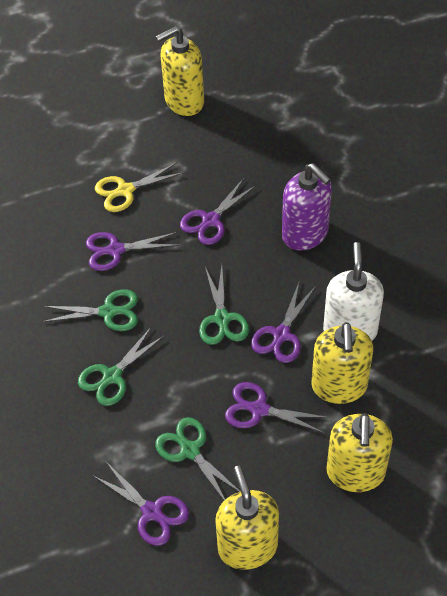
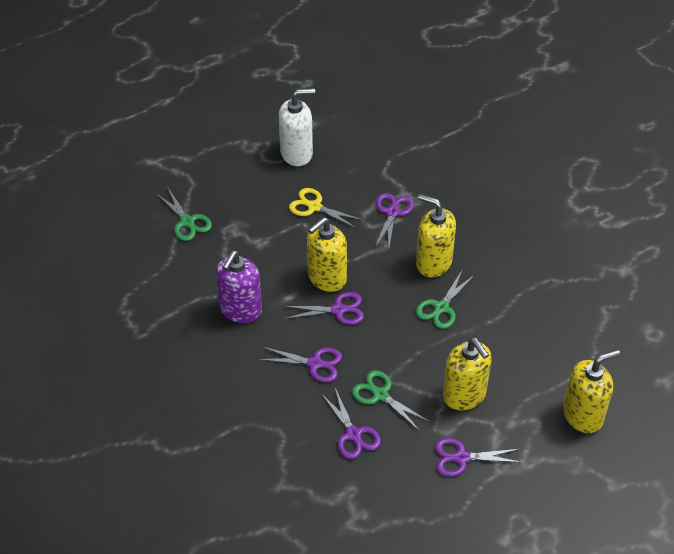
green scissors: 4 -> 3

